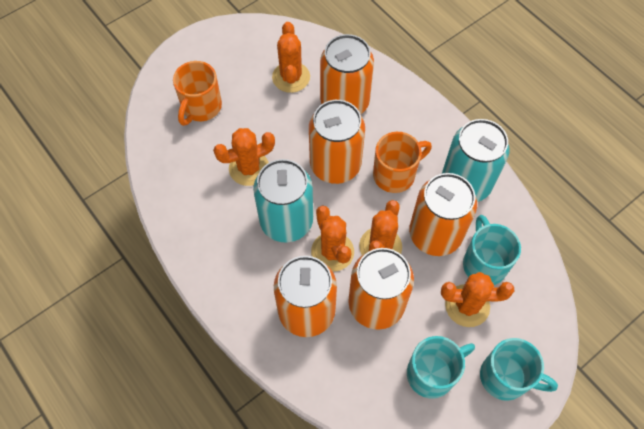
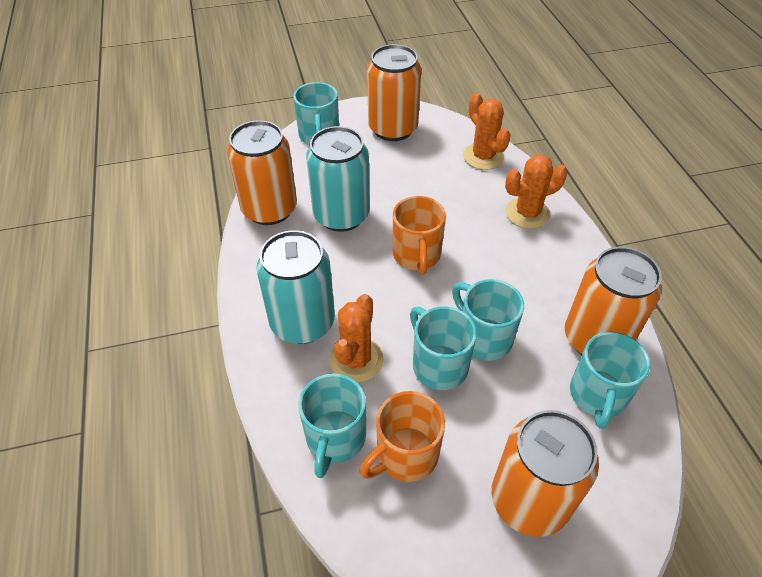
orange cactus: 5 -> 3
orange can: 5 -> 4
turquoise mug: 3 -> 5

